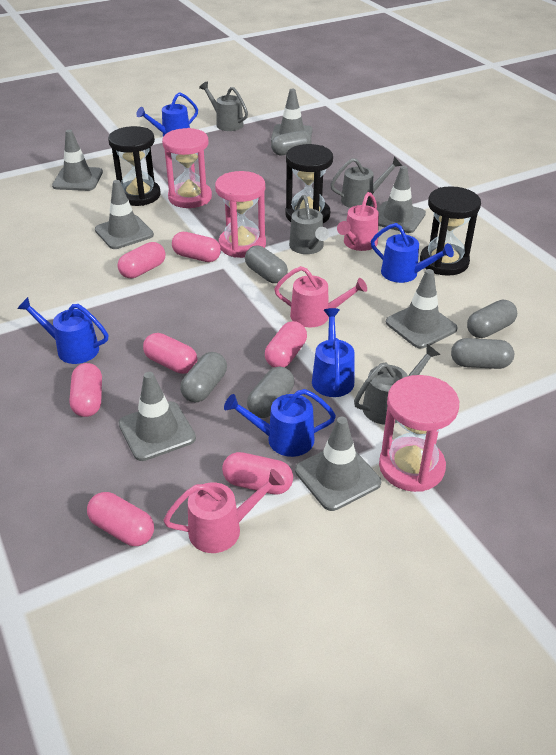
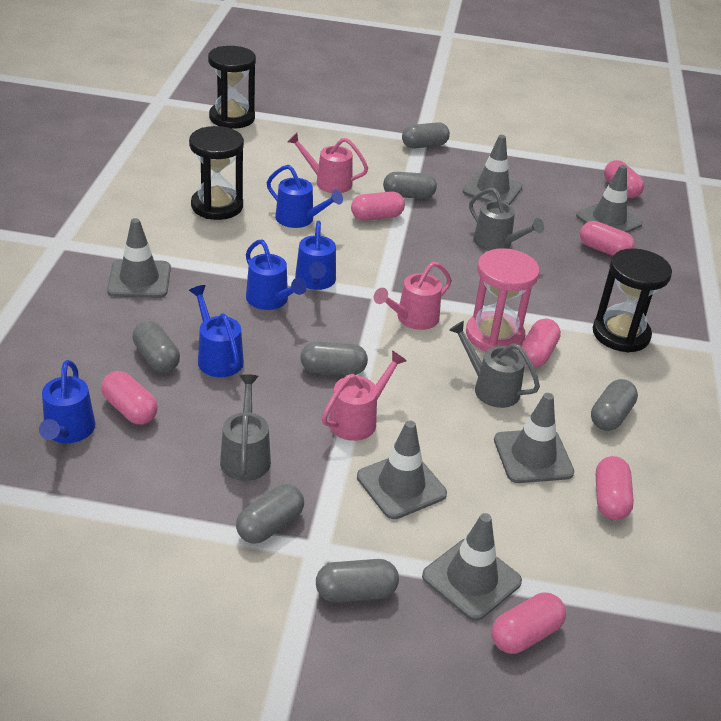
grey capsule: 6 -> 7
grey traffic cone: 7 -> 6
grey watering can: 4 -> 3
pink hourglass: 3 -> 1

